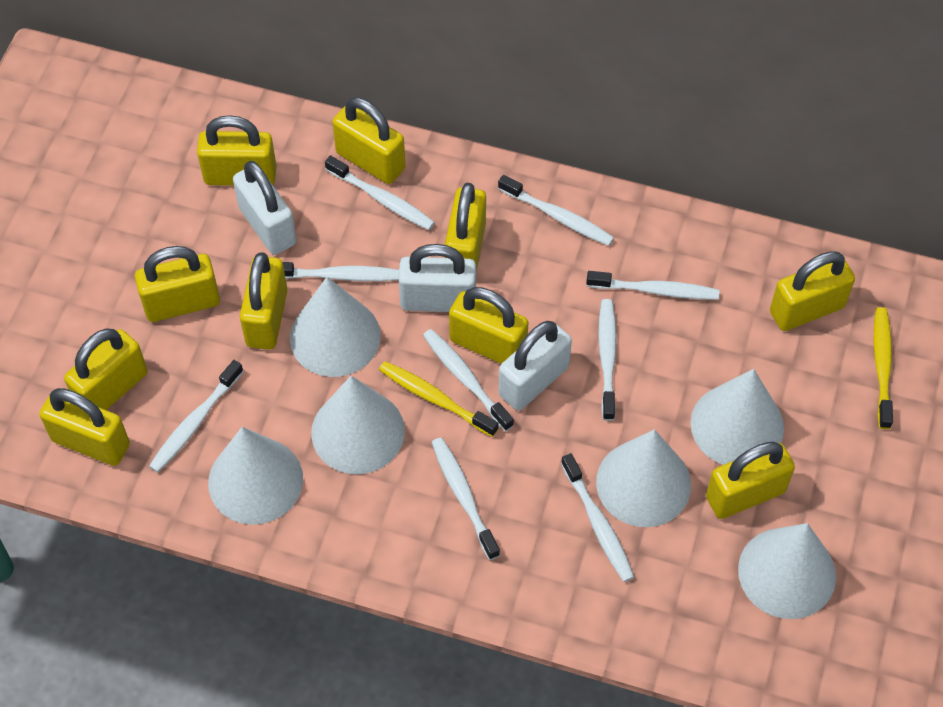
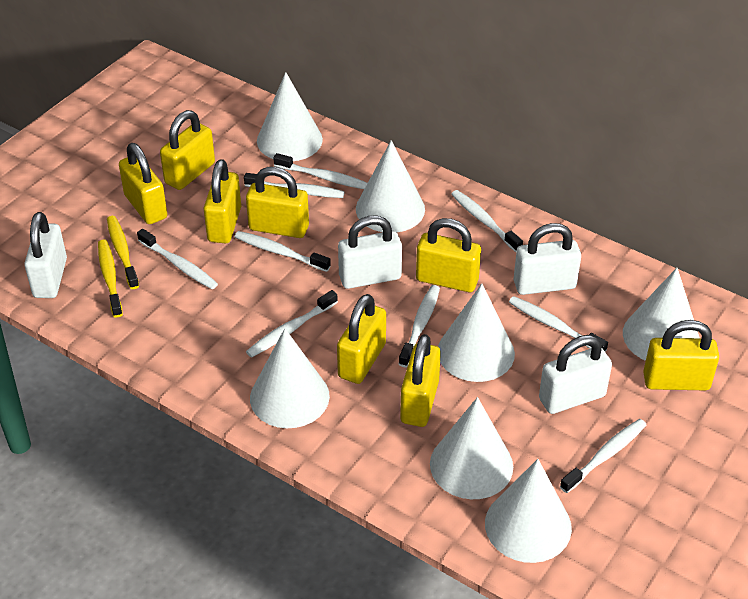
white cone: 6 -> 7
white padlock: 3 -> 4
yellow padlock: 10 -> 8

